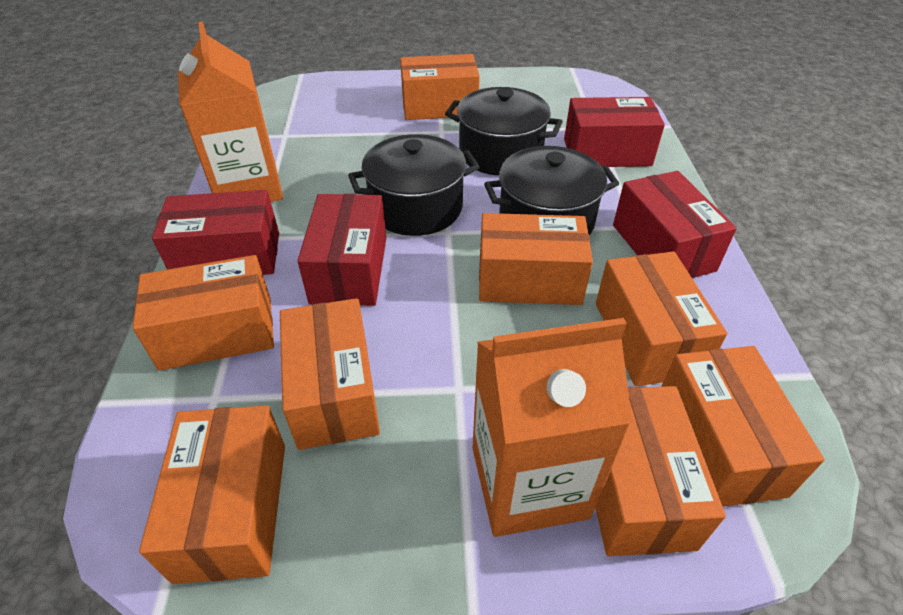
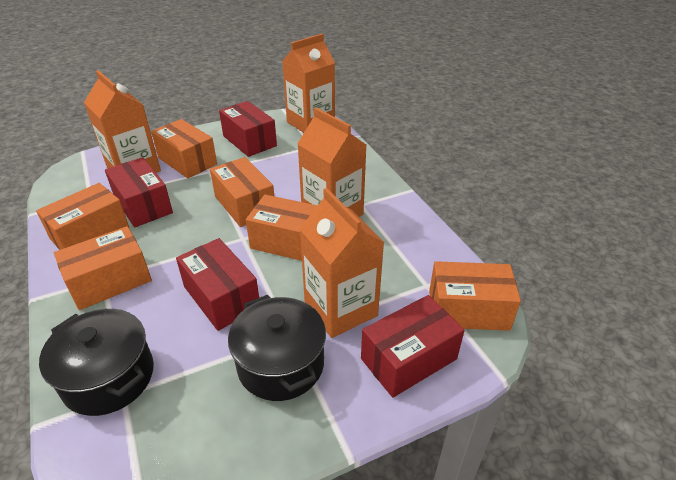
black pot: 3 -> 2
orange box: 8 -> 6
orange carton: 2 -> 4

